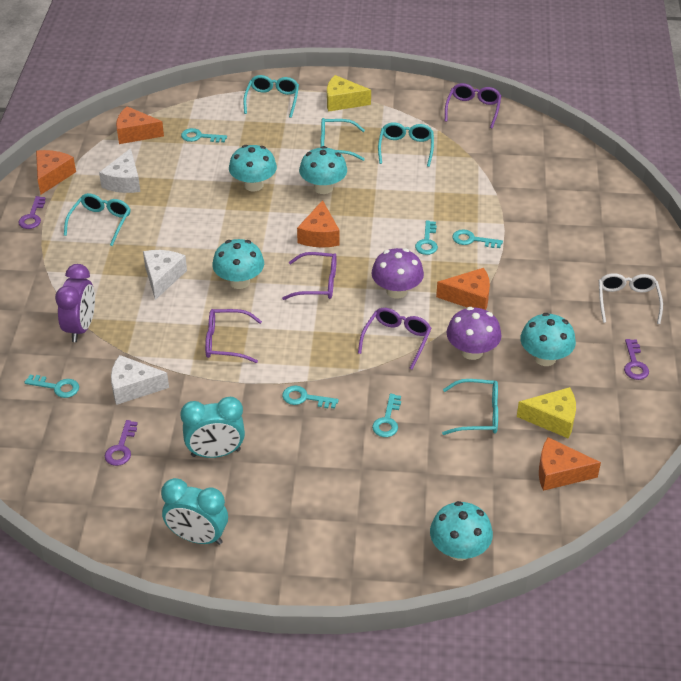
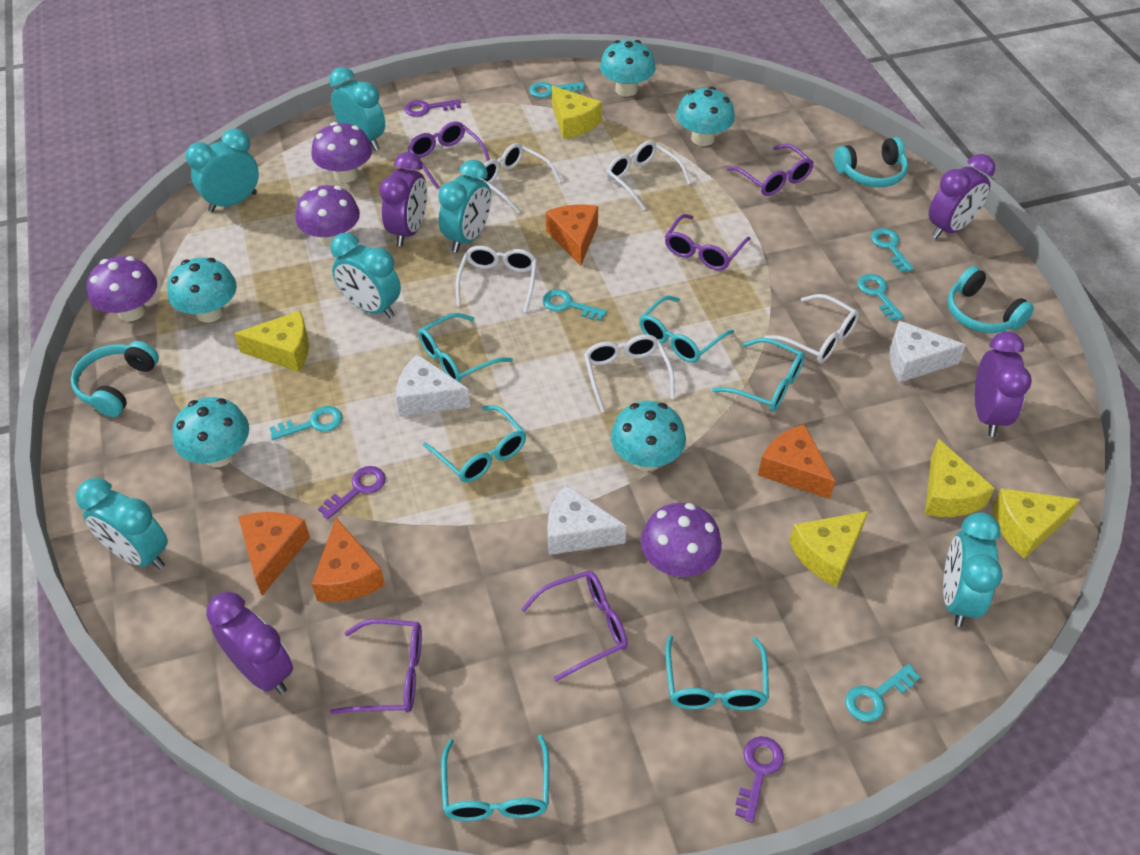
orange cheese: 5 -> 4
purple clock: 1 -> 4
purple glasses: 4 -> 5
purple mushroom: 2 -> 4
turquoise clock: 2 -> 6
turquoise glasses: 5 -> 6
turquoise headphones: 0 -> 3
white glasses: 1 -> 5
yellow cheese: 2 -> 5

